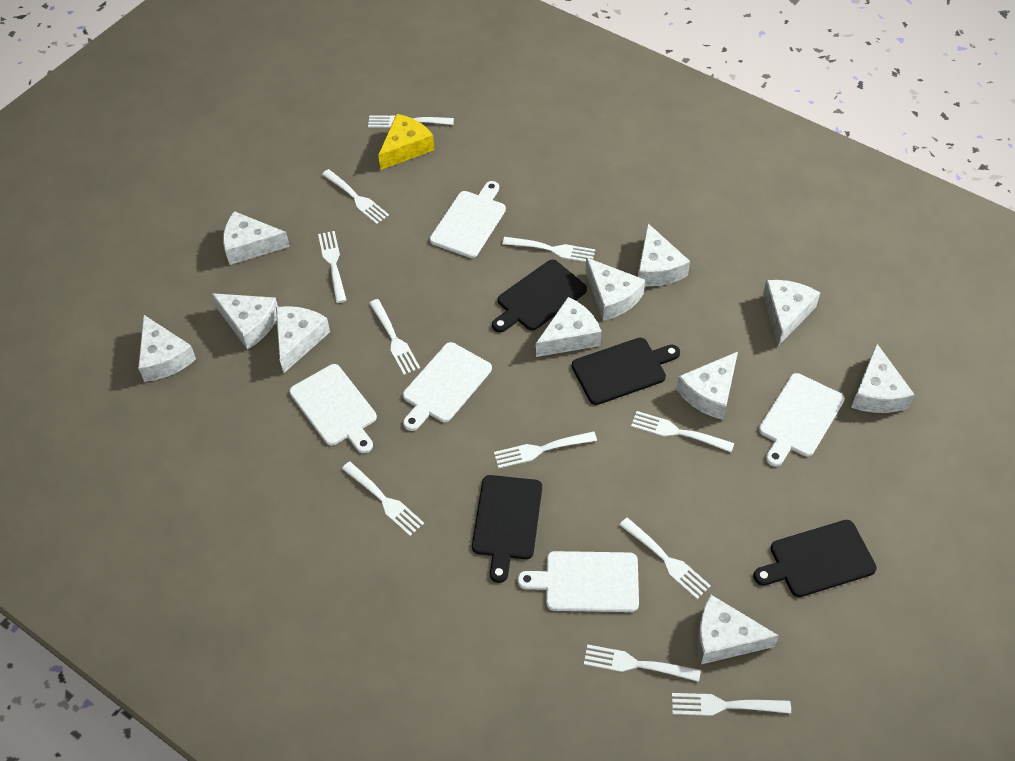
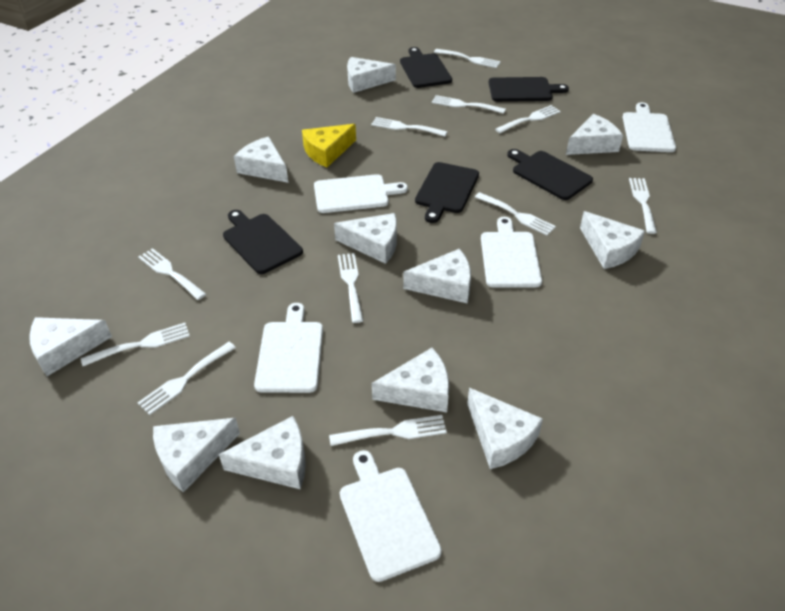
black cutting board: 4 -> 5

